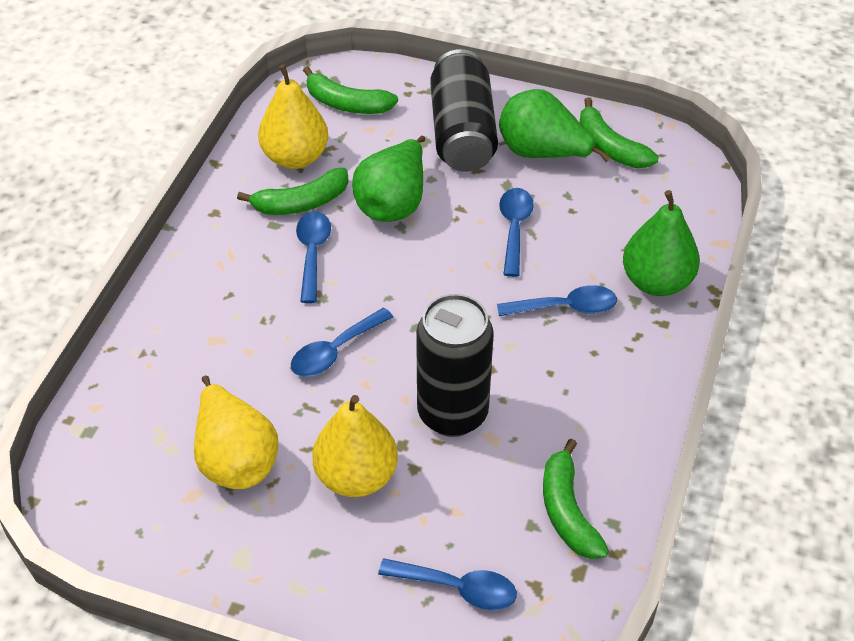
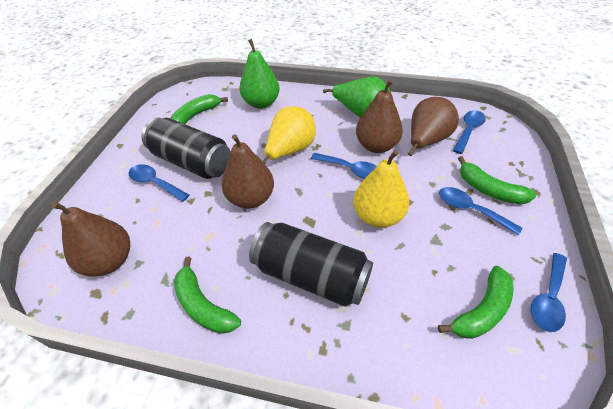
brown pear: 0 -> 4
green pear: 3 -> 2
yellow pear: 3 -> 2

